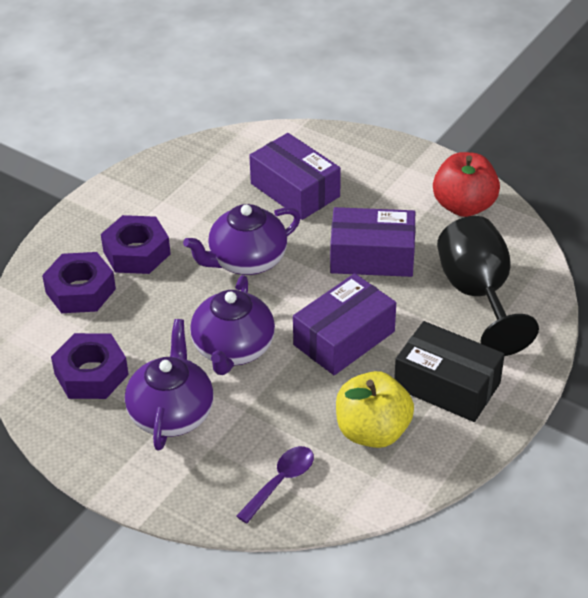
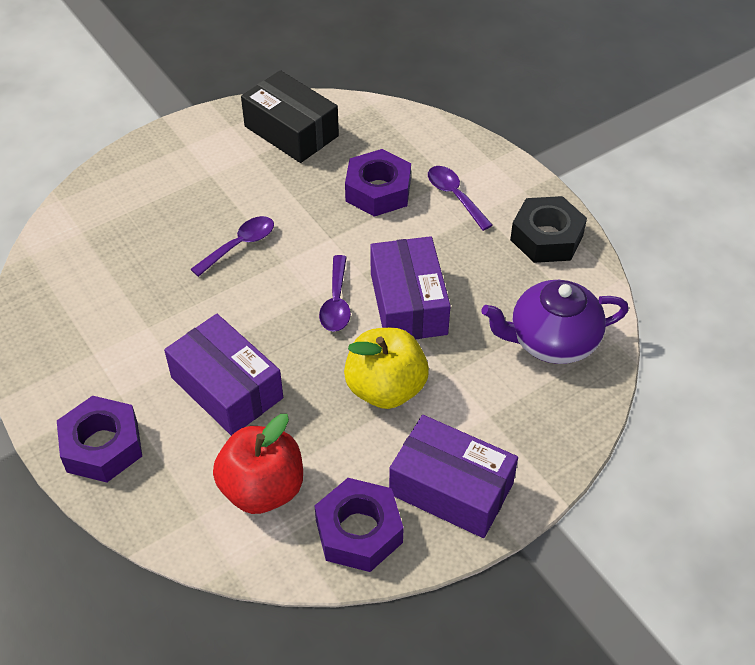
black goblet: 1 -> 0
black nut: 0 -> 1
purple spoon: 1 -> 3
purple teapot: 3 -> 1

